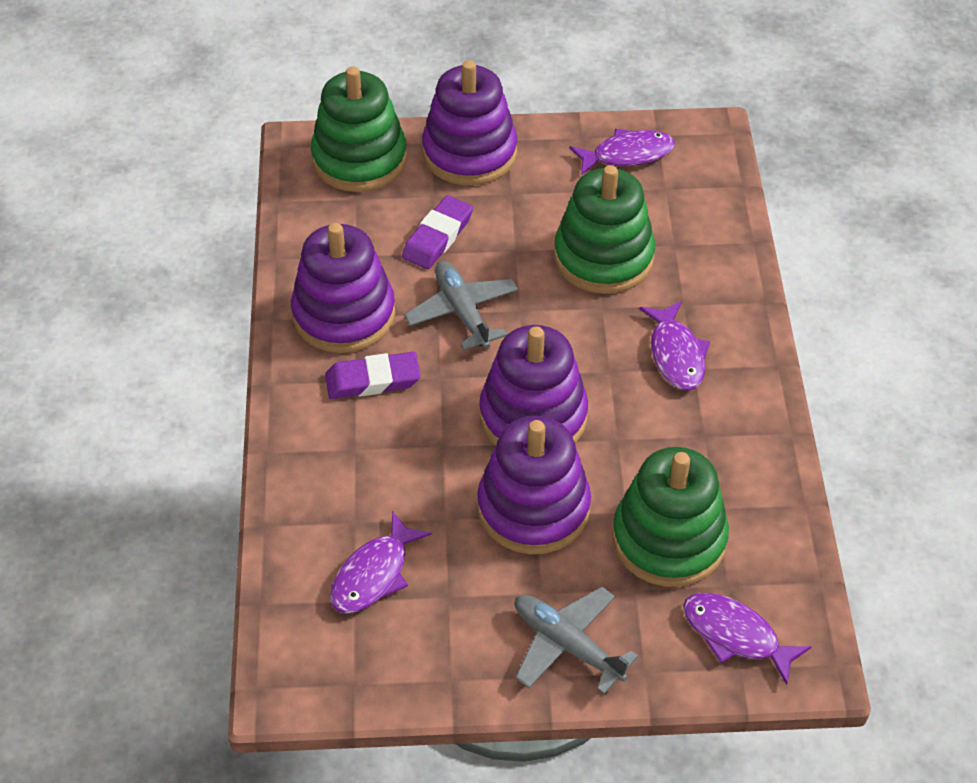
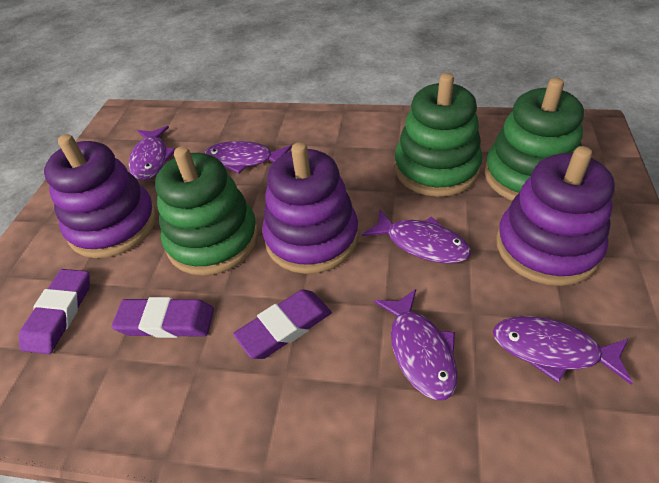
grey plane: 2 -> 0
purple eraser: 2 -> 3
purple fish: 4 -> 5
purple stacking toy: 4 -> 3

